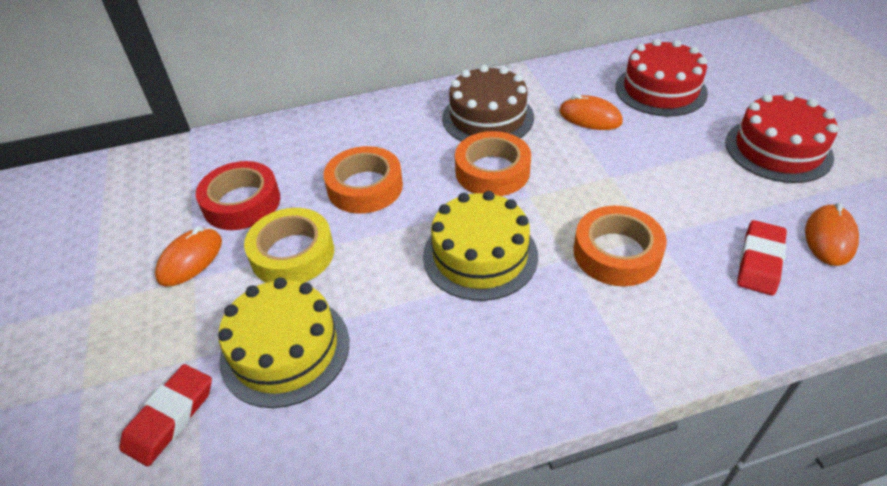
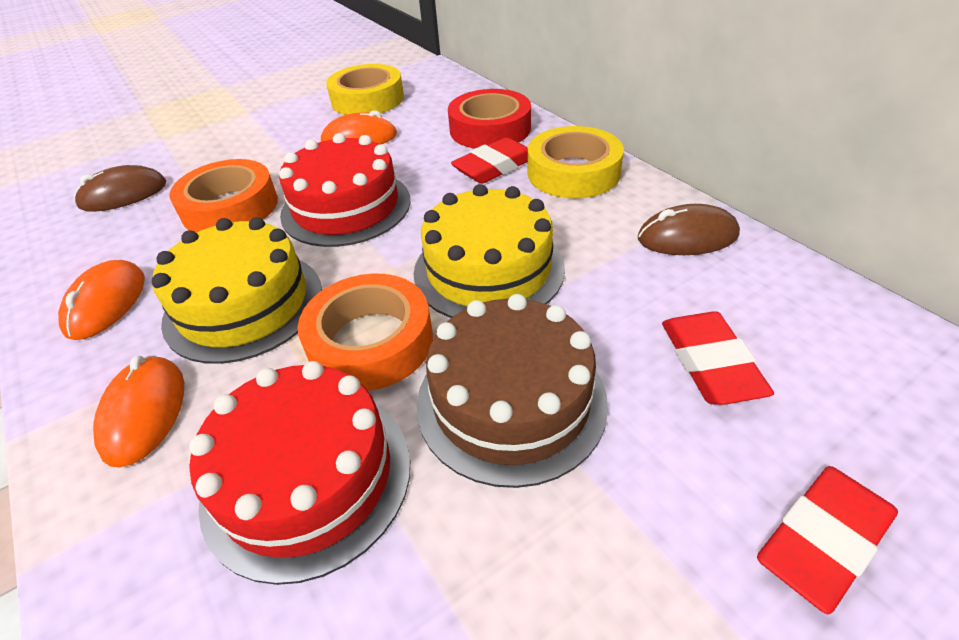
brown mouse: 0 -> 2
orange tape: 3 -> 2
red eraser: 2 -> 3
yellow tape: 1 -> 2

